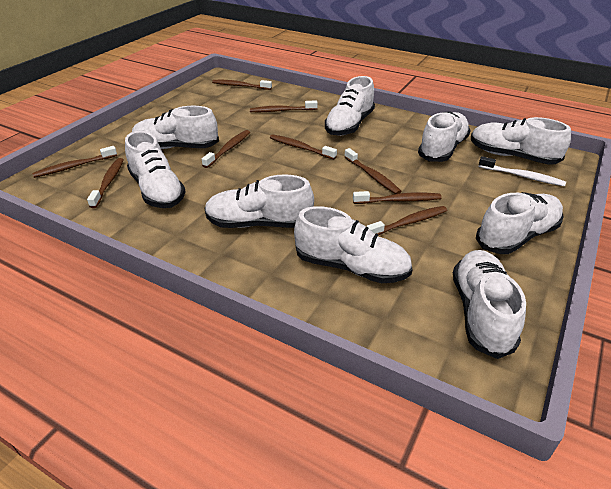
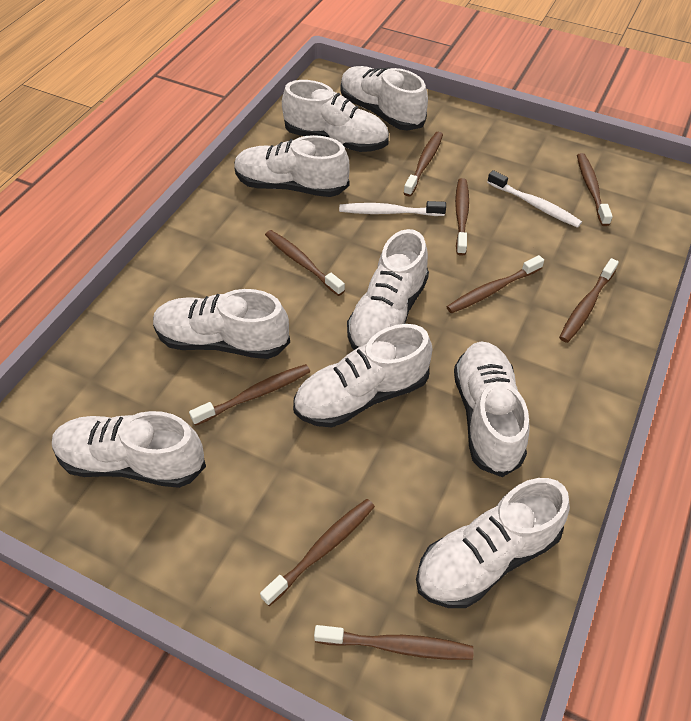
white toothbrush: 1 -> 2

